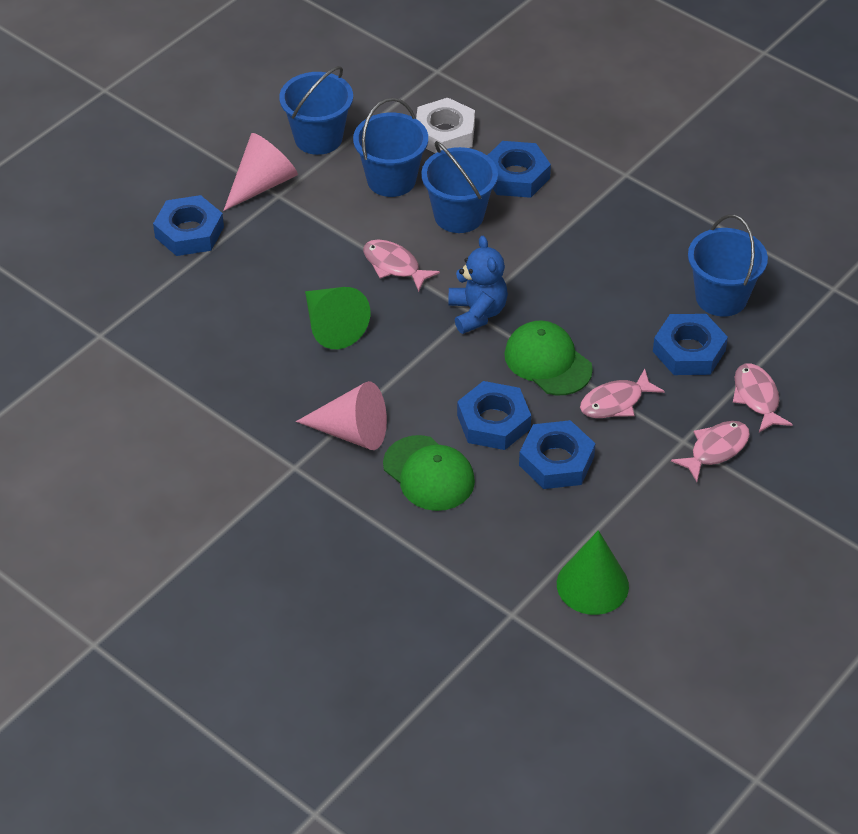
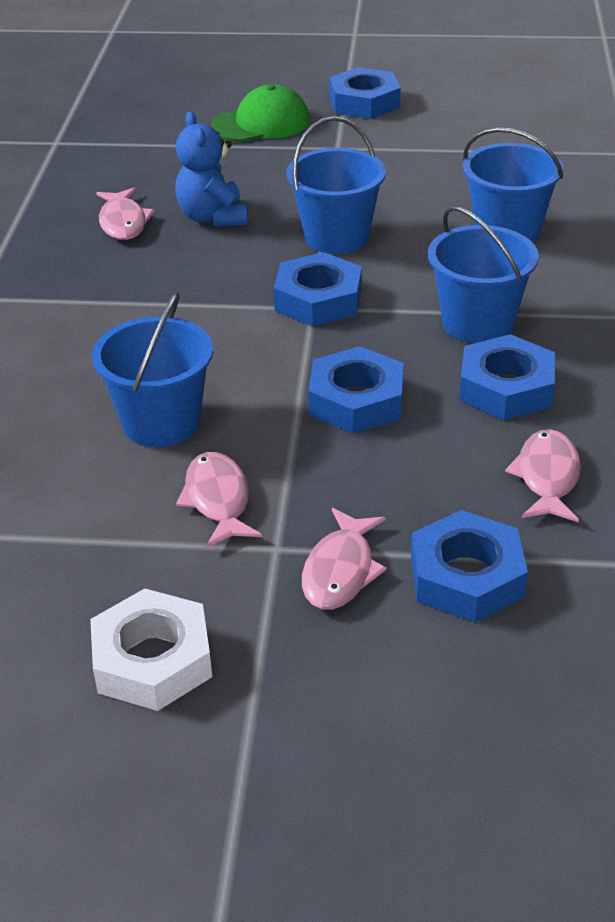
green cap: 2 -> 1
green cone: 2 -> 0
pink cone: 2 -> 0

